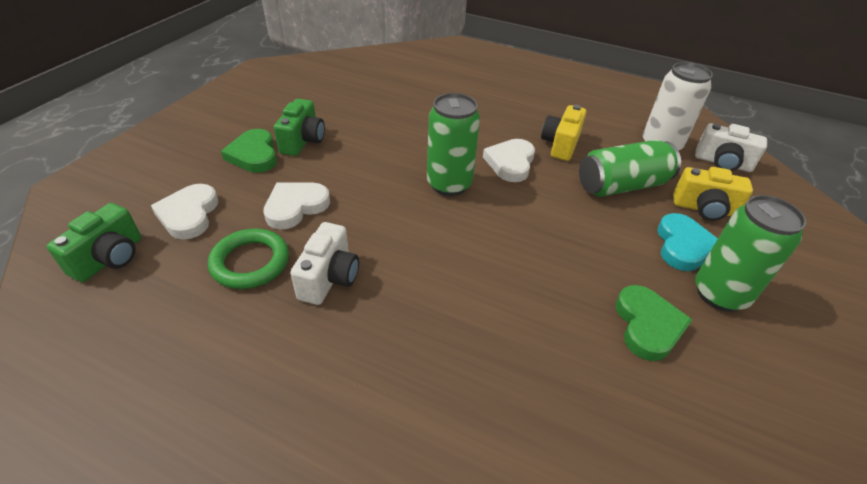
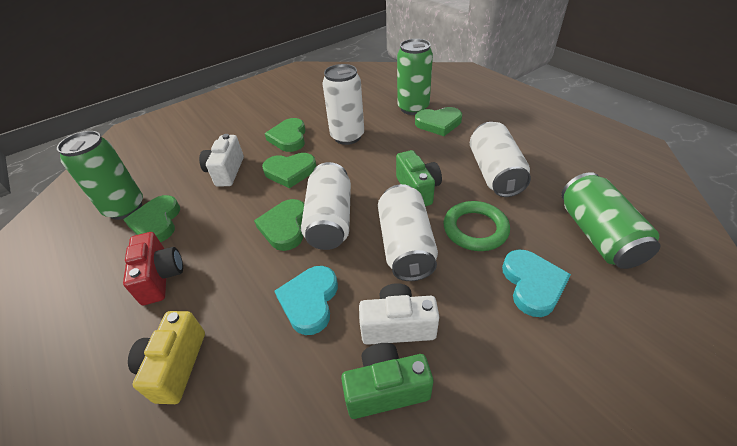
green heart: 2 -> 5
red camera: 0 -> 1
turquoise heart: 1 -> 2
white can: 1 -> 4
white heart: 3 -> 0
yellow camera: 2 -> 1

